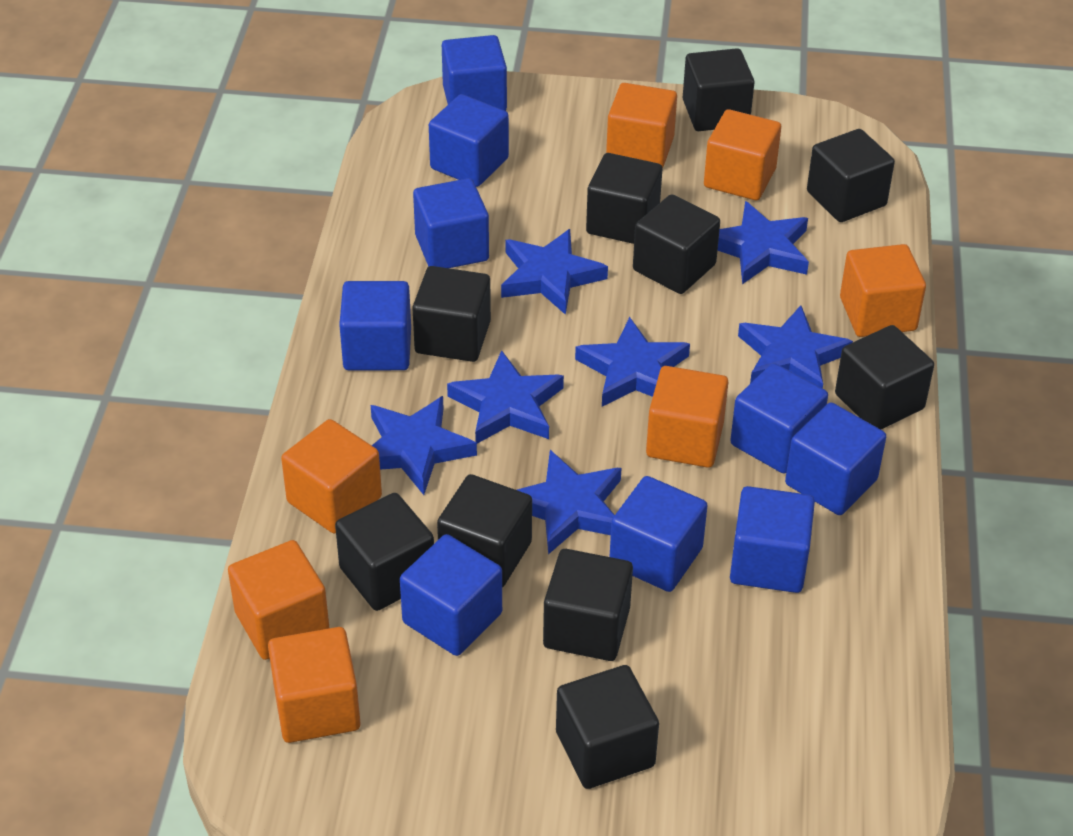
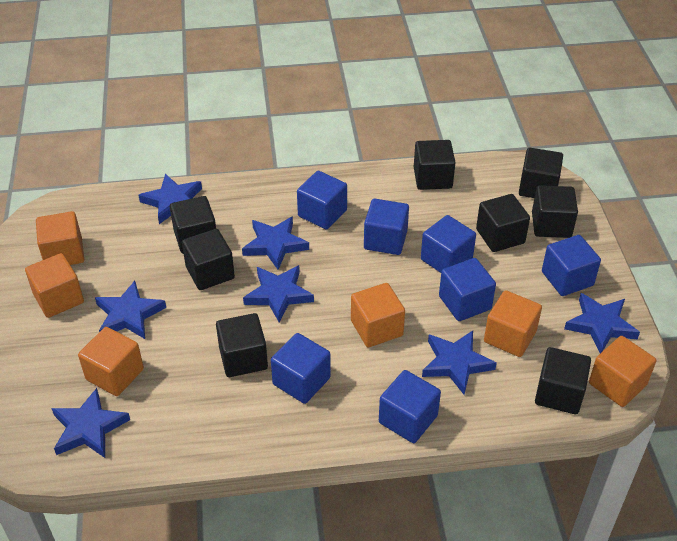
black cube: 10 -> 8
blue cube: 9 -> 7
orange cube: 7 -> 6

